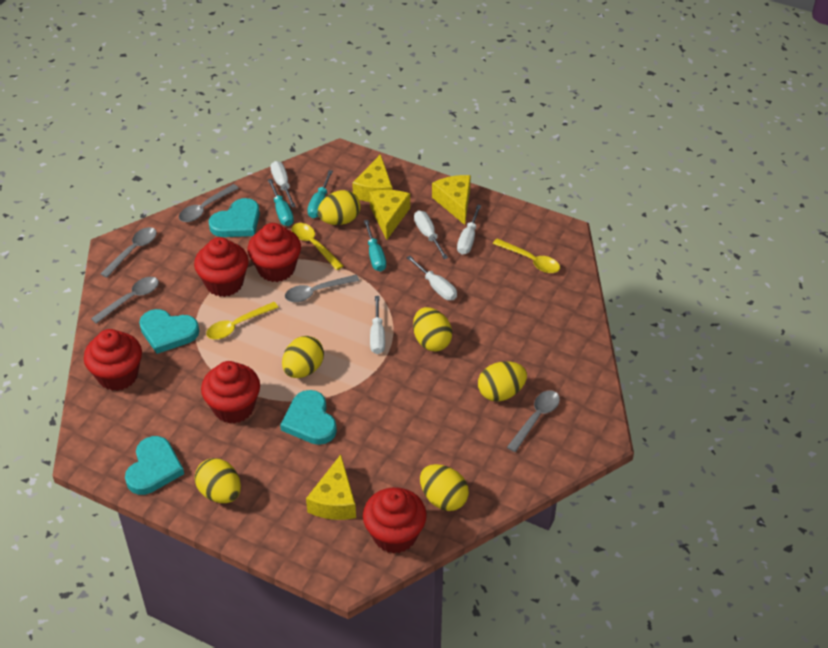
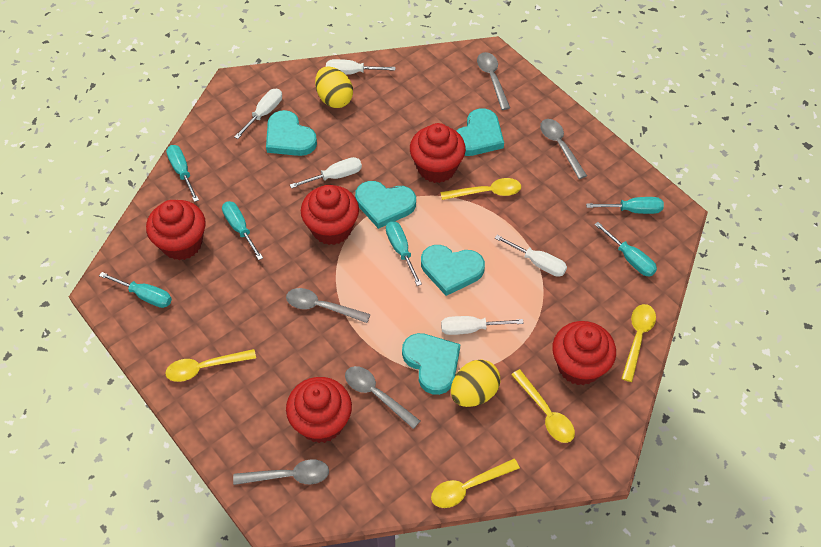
turquoise heart: 4 -> 5
turquoise screwdriver: 3 -> 6
yellow cheese: 4 -> 0
yellow egg: 6 -> 2
yellow spoon: 3 -> 5

